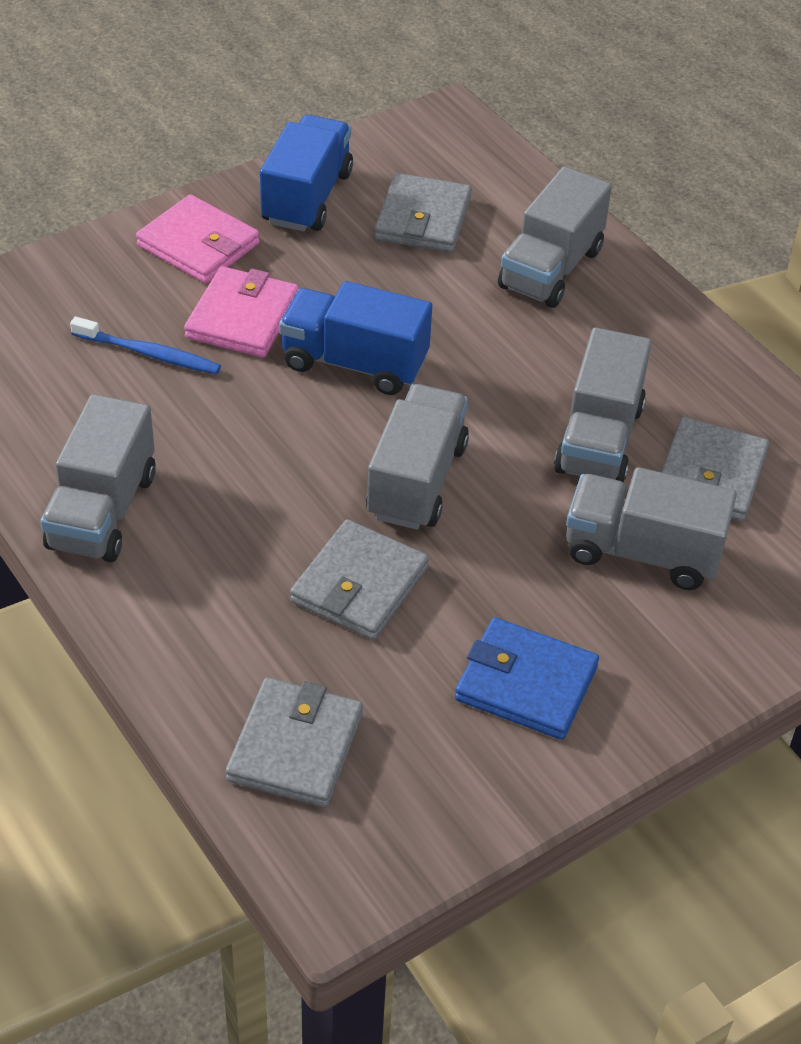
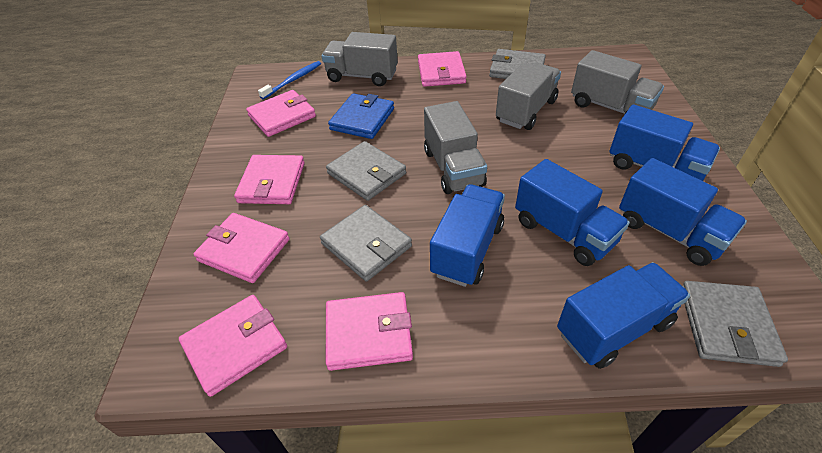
blue truck: 2 -> 5
grey truck: 5 -> 4
pink wallet: 2 -> 6

